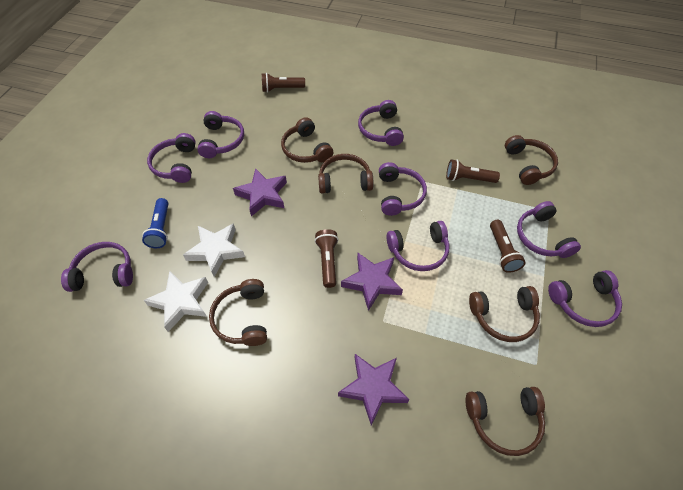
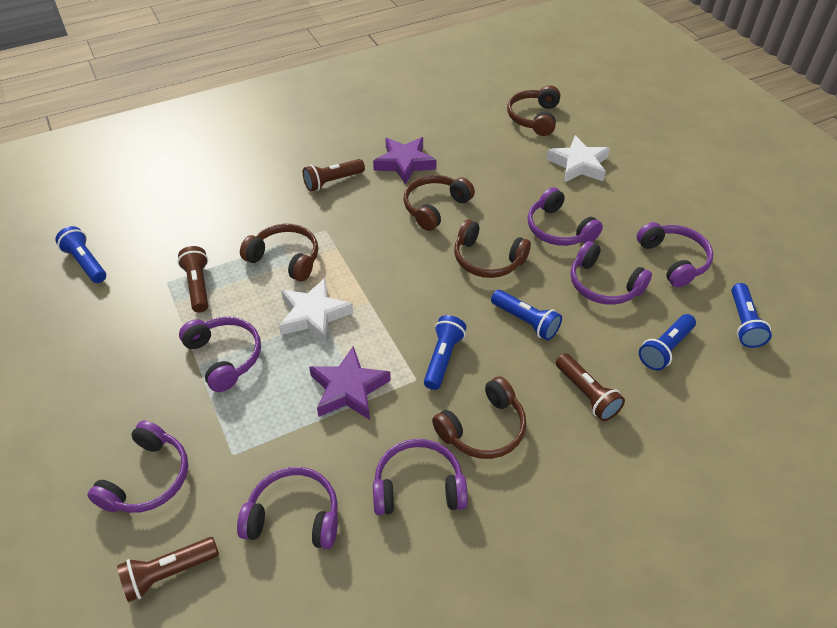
blue flashlight: 1 -> 5
brown headphones: 6 -> 5
purple headphones: 8 -> 7
purple star: 3 -> 2

